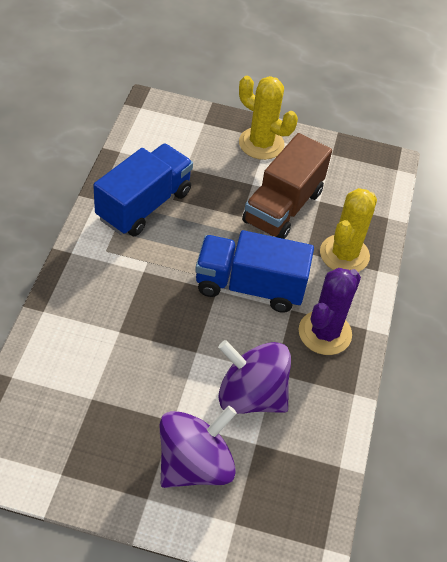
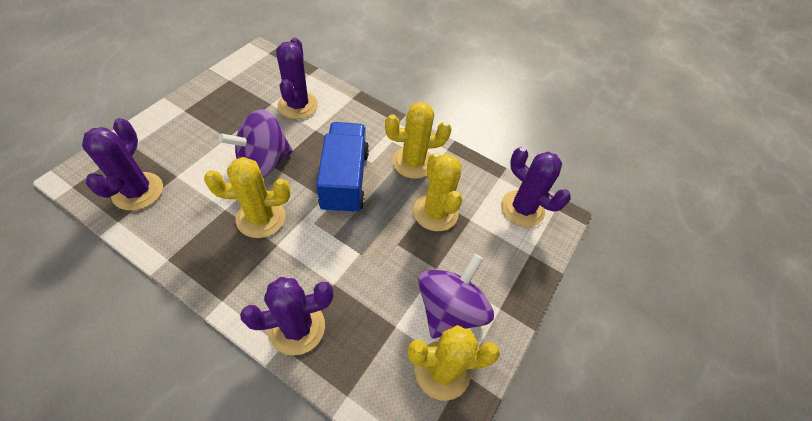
blue truck: 2 -> 1
brown truck: 1 -> 0
purple cactus: 1 -> 4
yellow cactus: 2 -> 4

